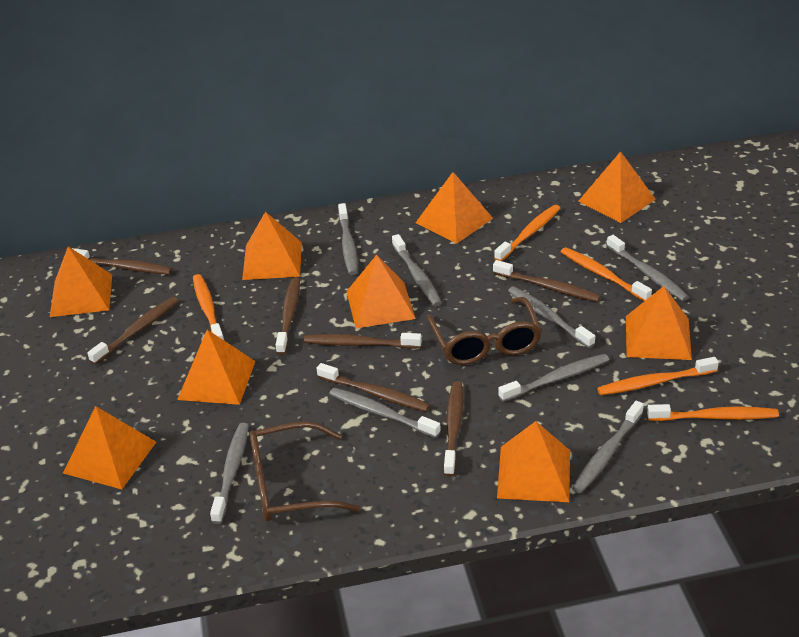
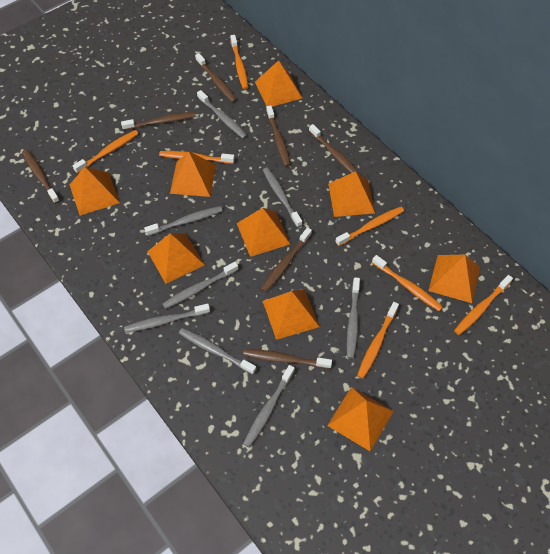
brown glasses: 2 -> 0
orange toothbrush: 5 -> 7

